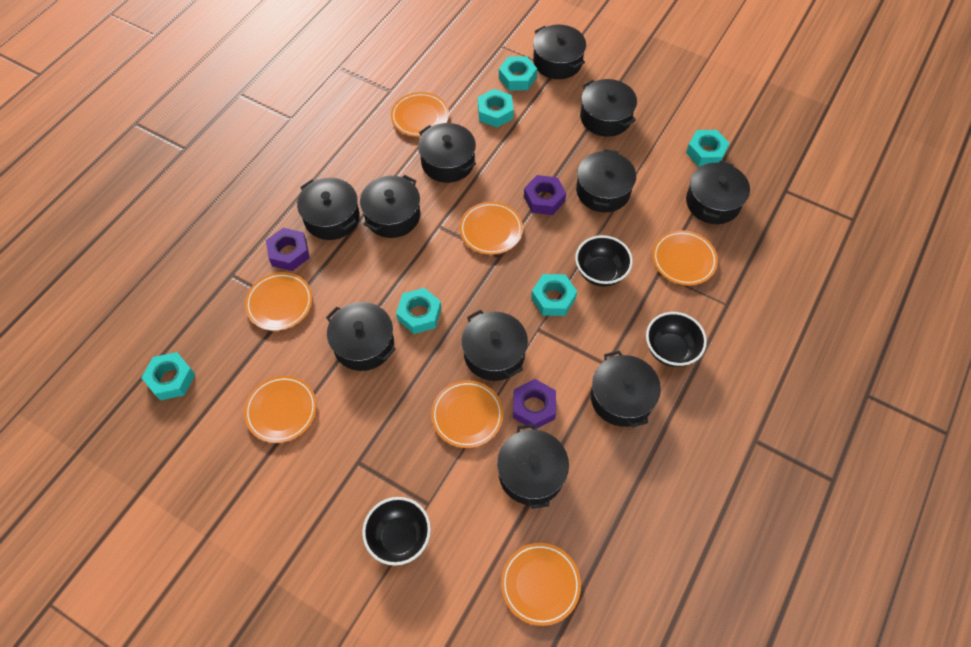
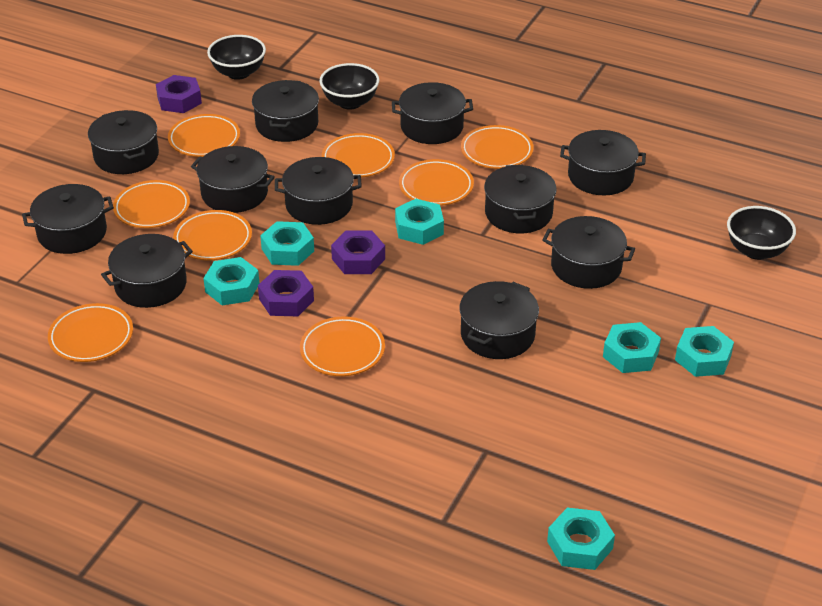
orange plate: 7 -> 8

